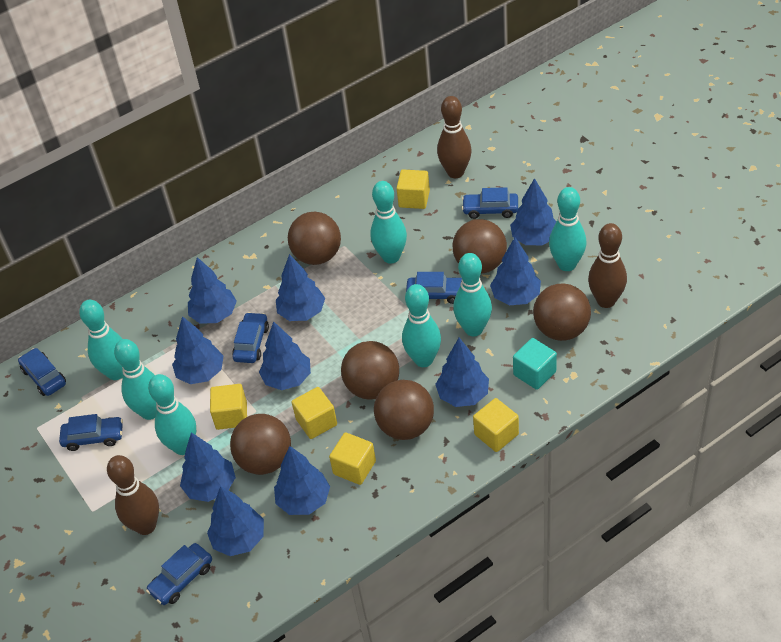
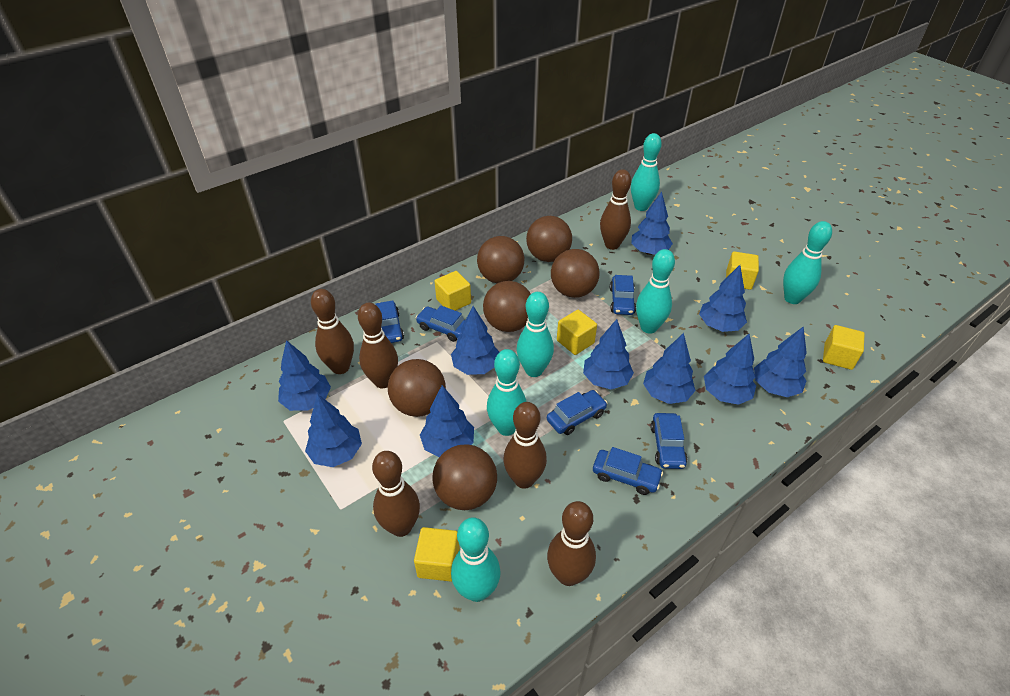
brown bowling pin: 3 -> 6
turquoise bowling pin: 7 -> 6
turquoise cube: 1 -> 0

